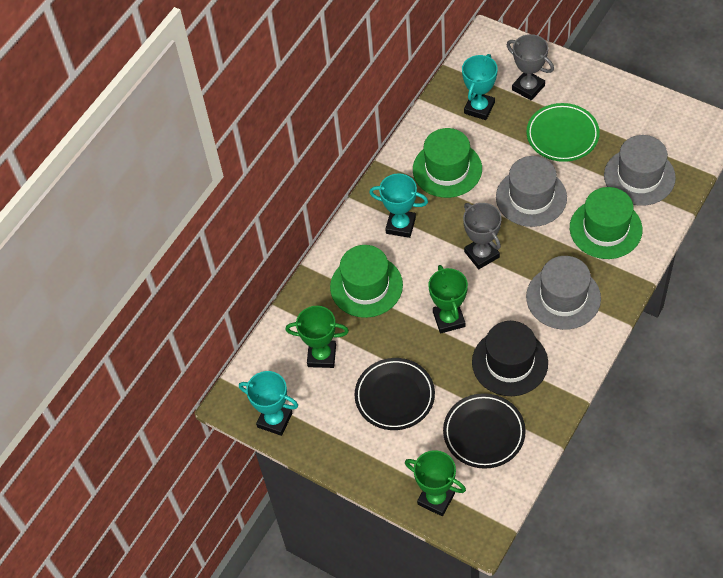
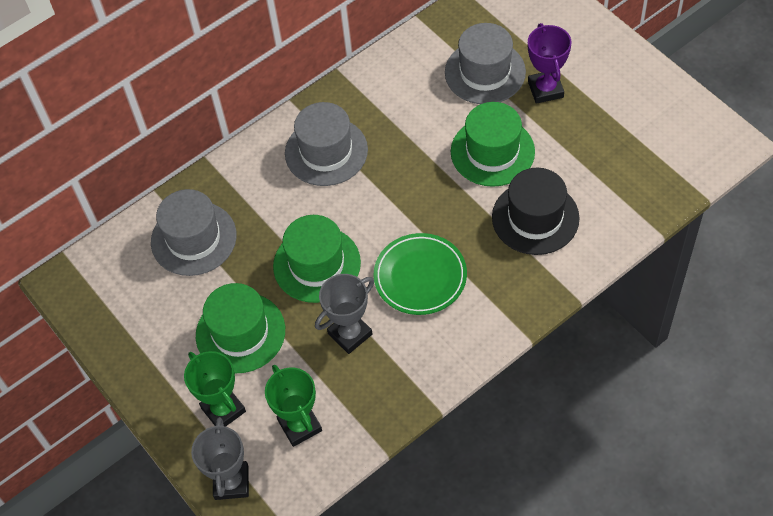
black plate: 2 -> 0
green trophy: 3 -> 2
purple trophy: 0 -> 1
turquoise trophy: 3 -> 0

